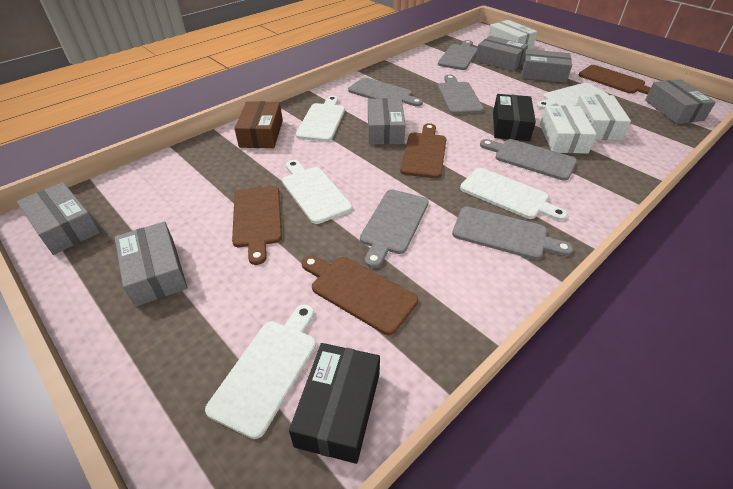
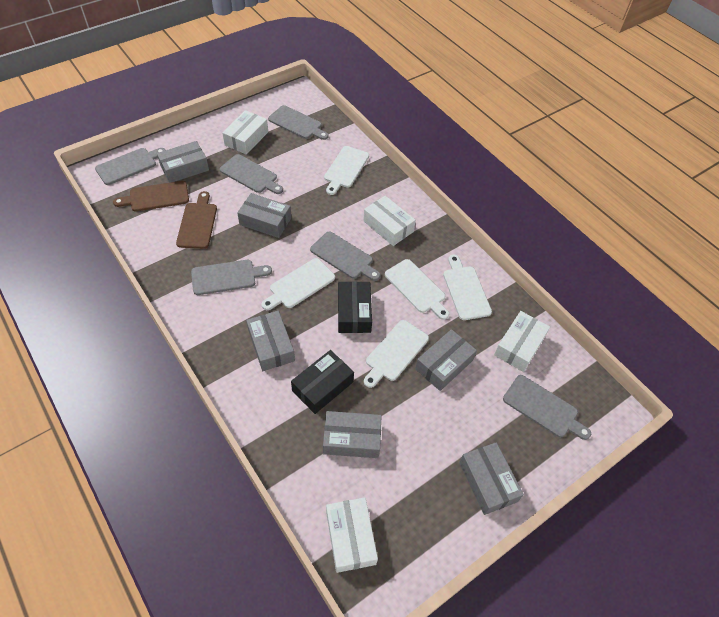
brown box: 1 -> 0
brown cutting board: 4 -> 2
white box: 3 -> 4

